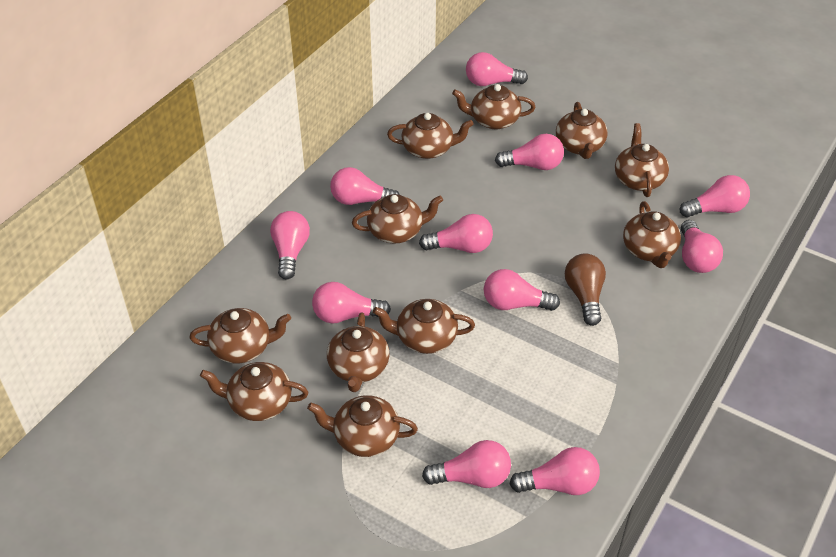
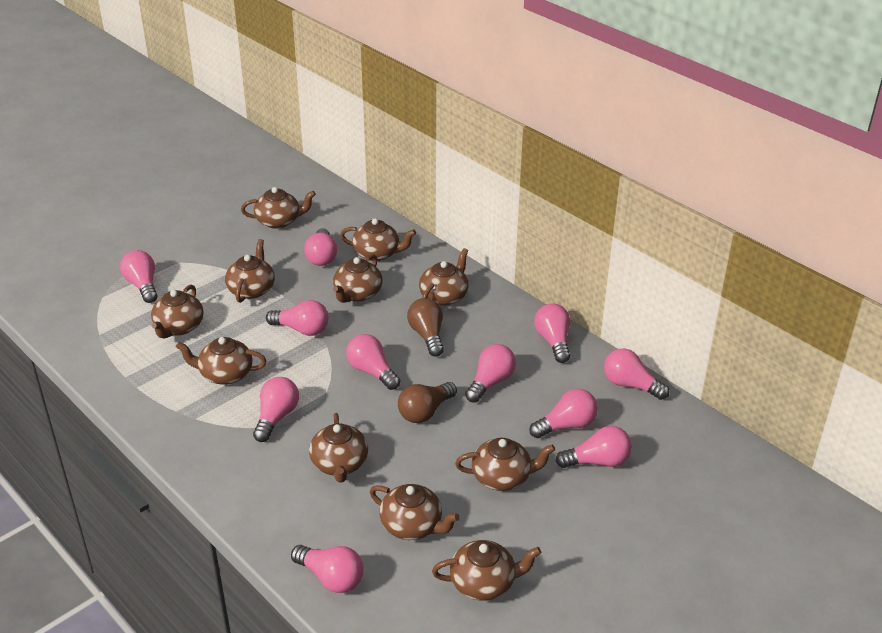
brown light bulb: 1 -> 2

